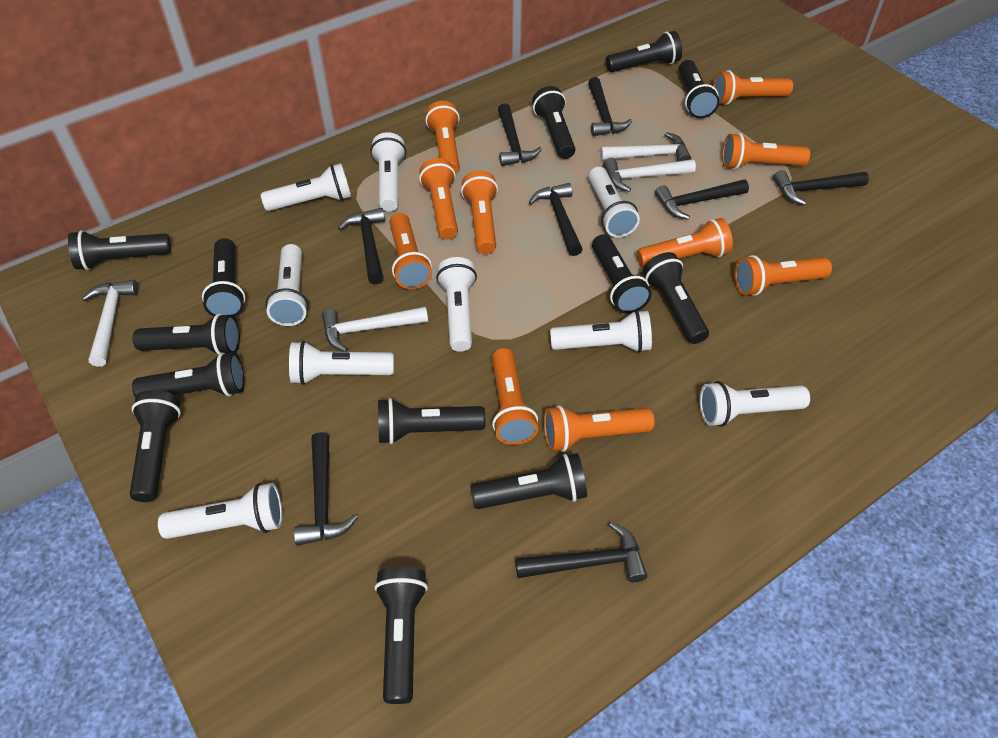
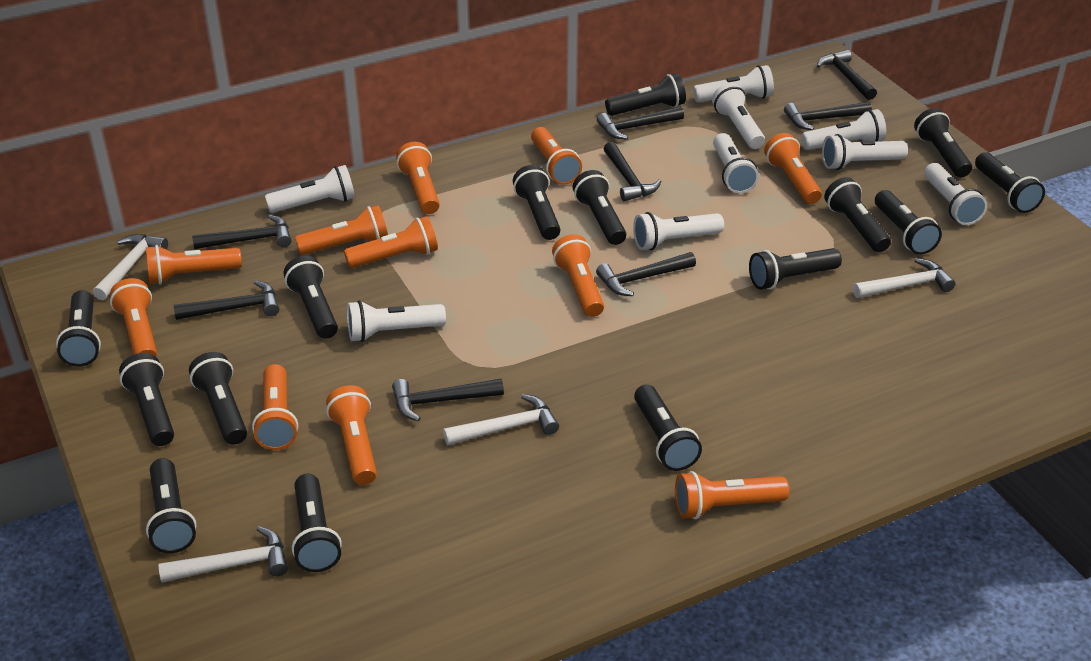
black flashlight: 13 -> 15
orange flashlight: 10 -> 11

